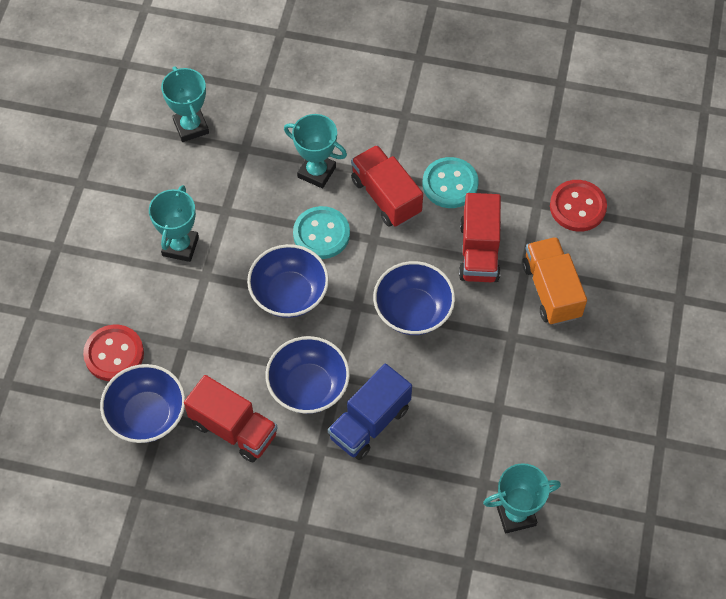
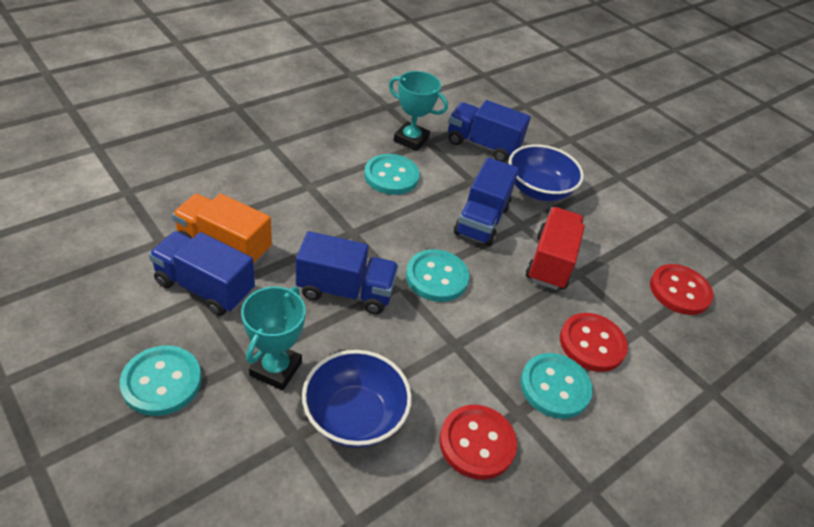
blue bowl: 4 -> 2
blue truck: 1 -> 4
red button: 2 -> 3
red truck: 3 -> 1
turquoise button: 2 -> 4
turquoise trophy: 4 -> 2

